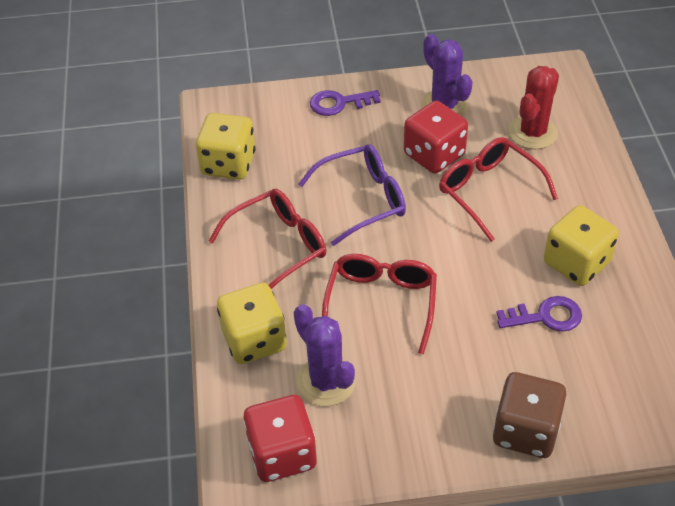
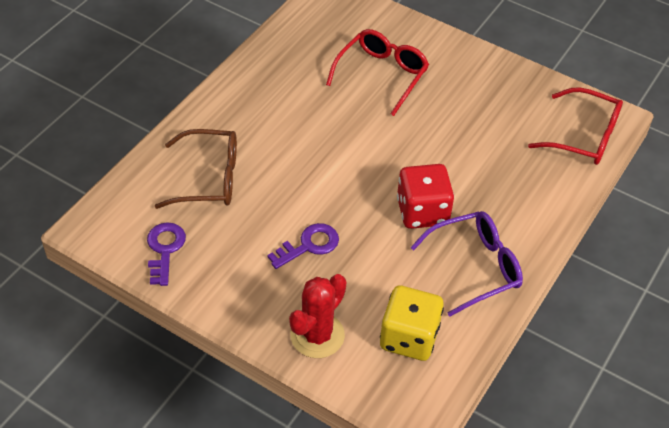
brown dice: 1 -> 0
brown glasses: 0 -> 1
purple cactus: 2 -> 0
red dice: 2 -> 1
red glasses: 3 -> 2
yellow dice: 3 -> 1

